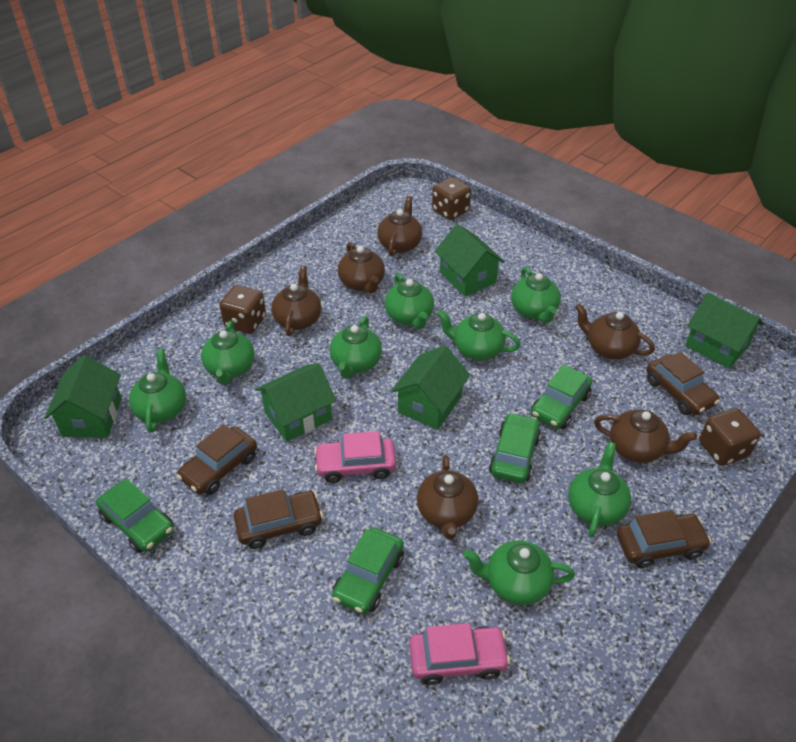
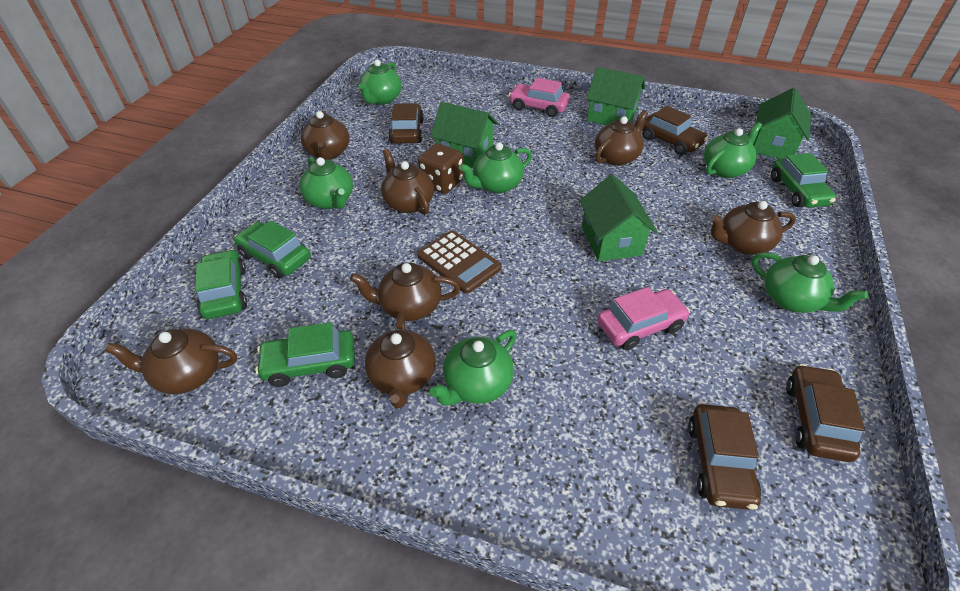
brown calculator: 0 -> 1
brown dice: 3 -> 1
brown teapot: 6 -> 7
green house: 5 -> 4
green teapot: 8 -> 6

